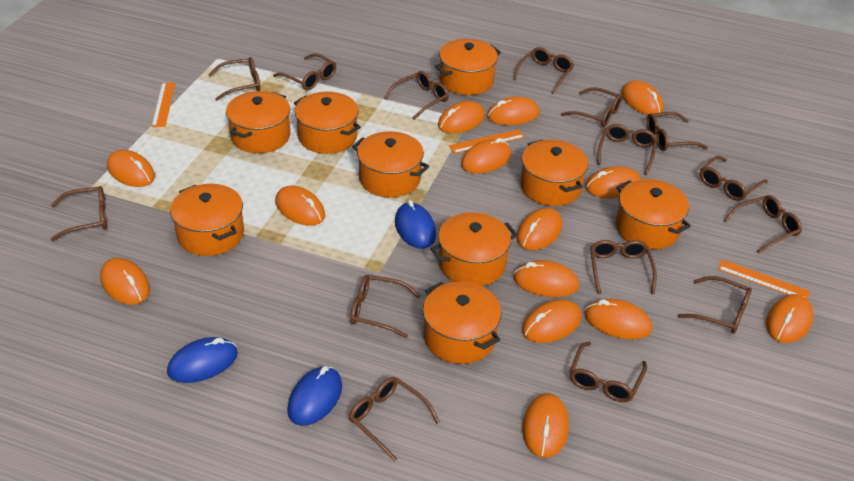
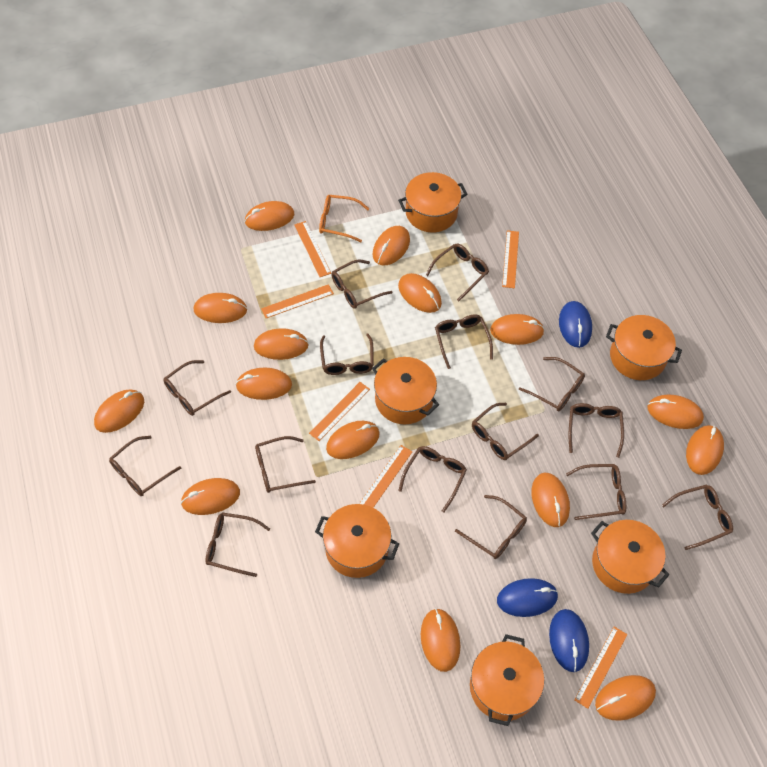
orange glasses: 0 -> 1
orange mouse: 14 -> 15
orange pot: 9 -> 6
orange ruler: 3 -> 6

